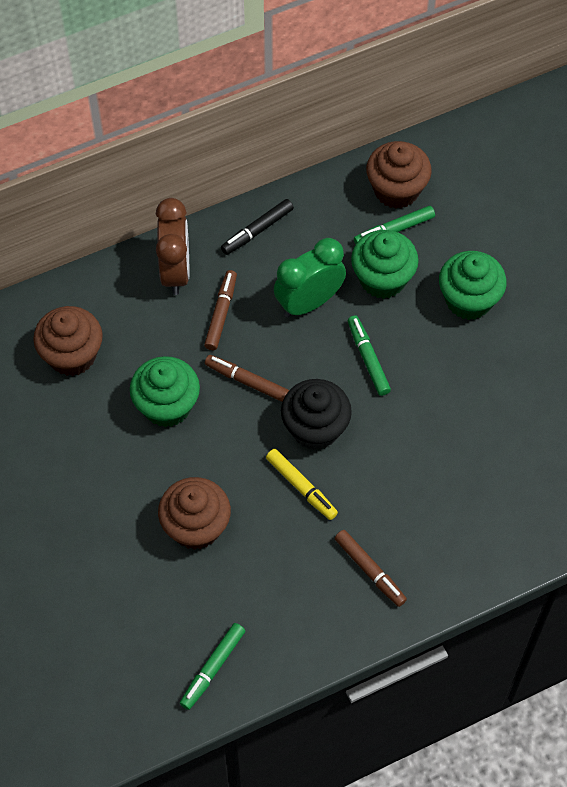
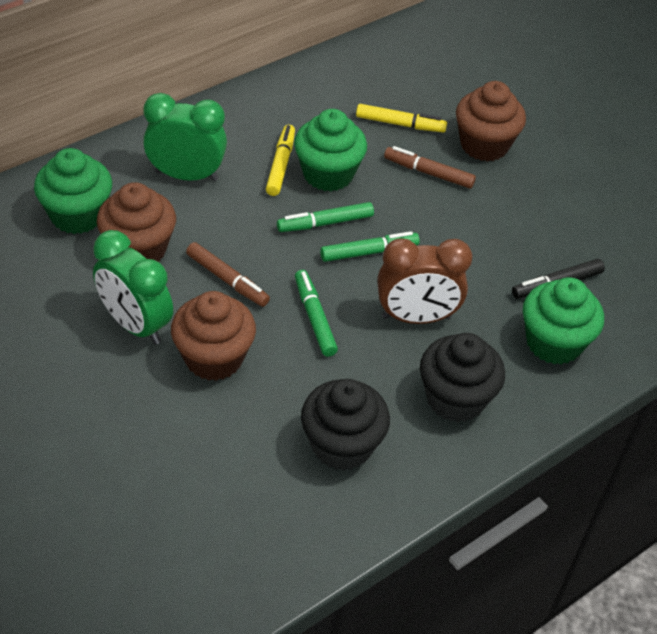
black cupcake: 1 -> 2
brown marker: 3 -> 2
green clock: 1 -> 2
yellow marker: 1 -> 2

